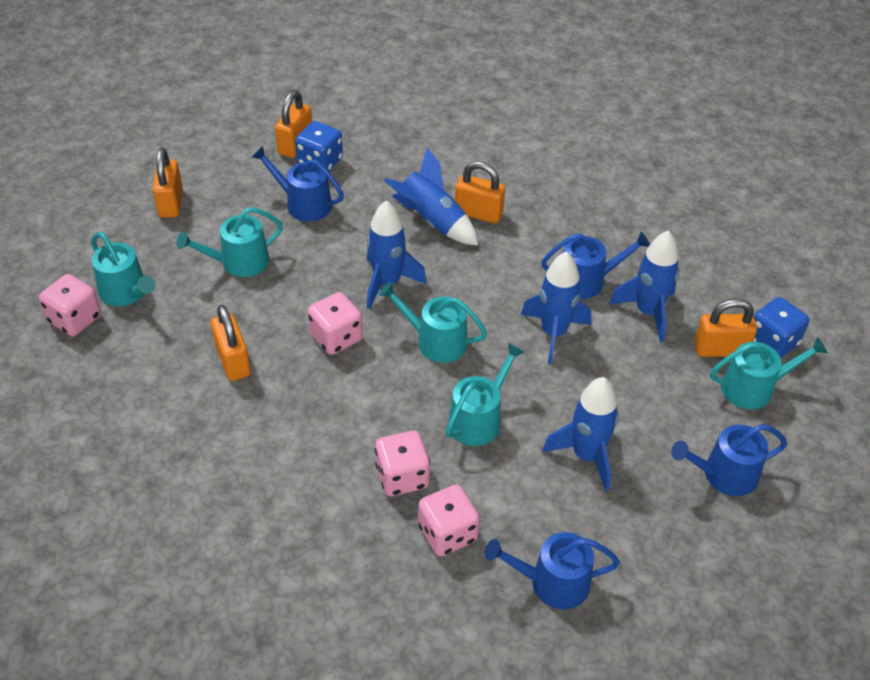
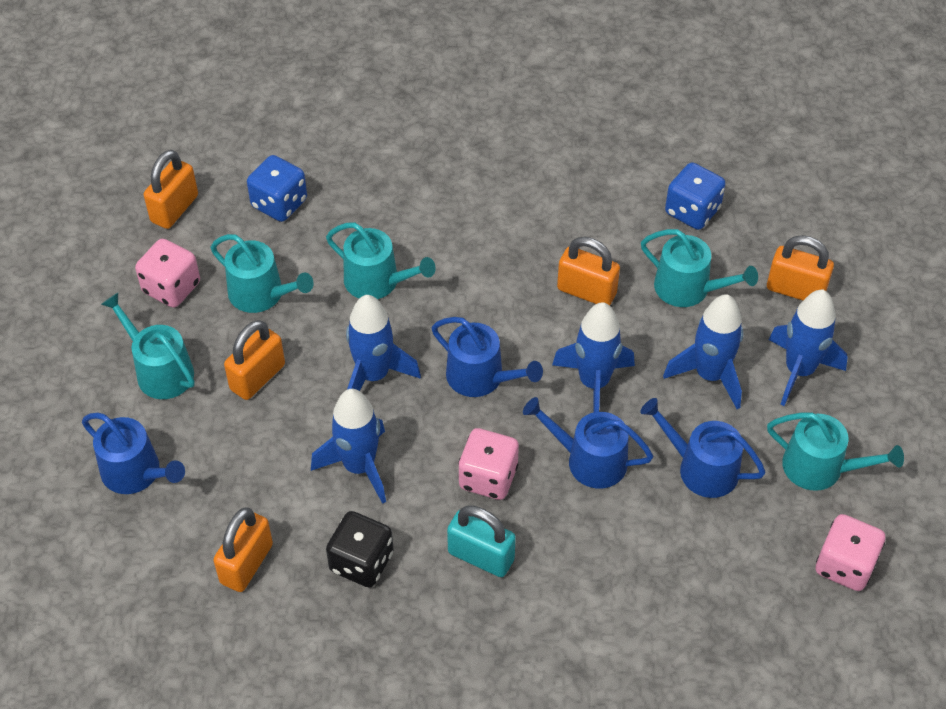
black dice: 0 -> 1
pink dice: 4 -> 3
turquoise padlock: 0 -> 1

